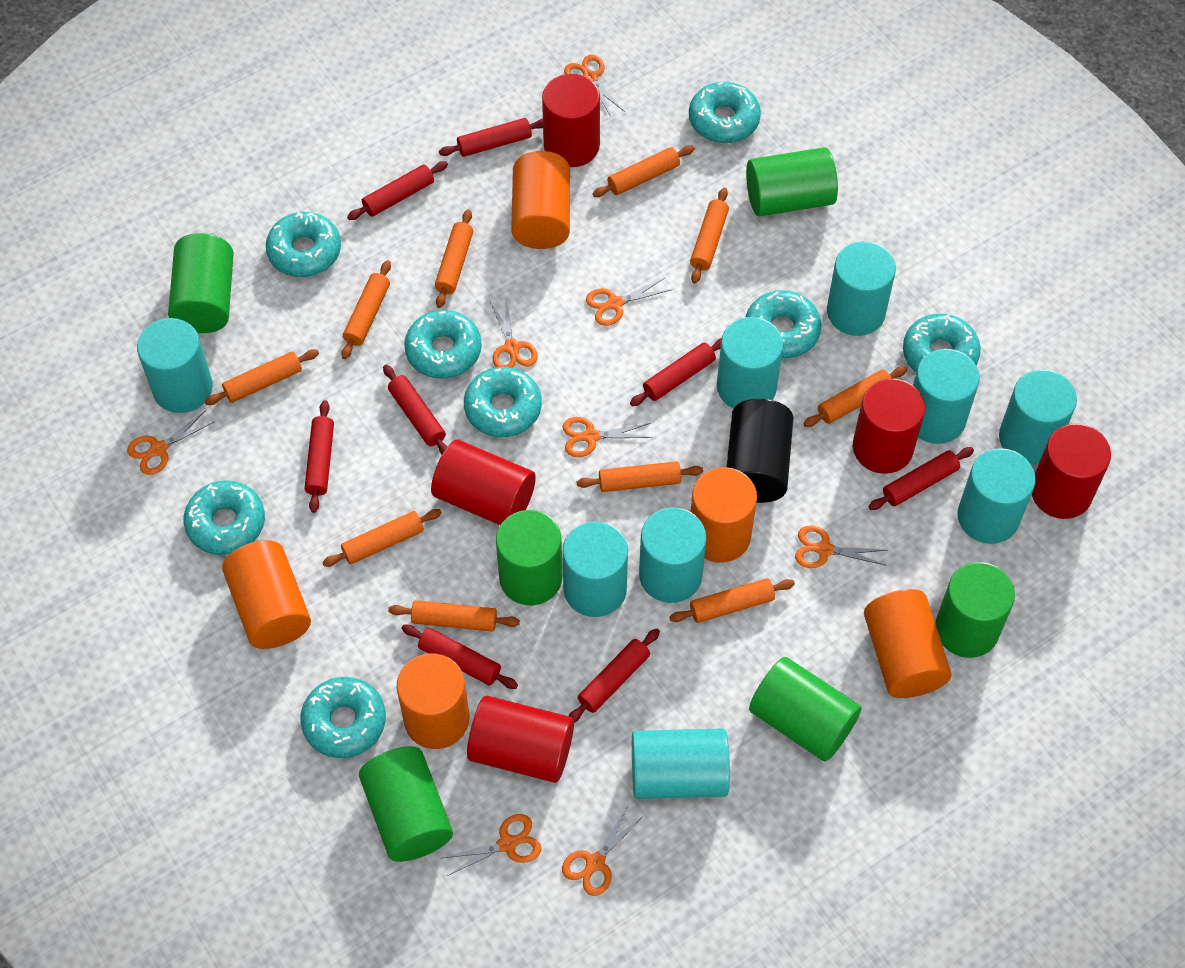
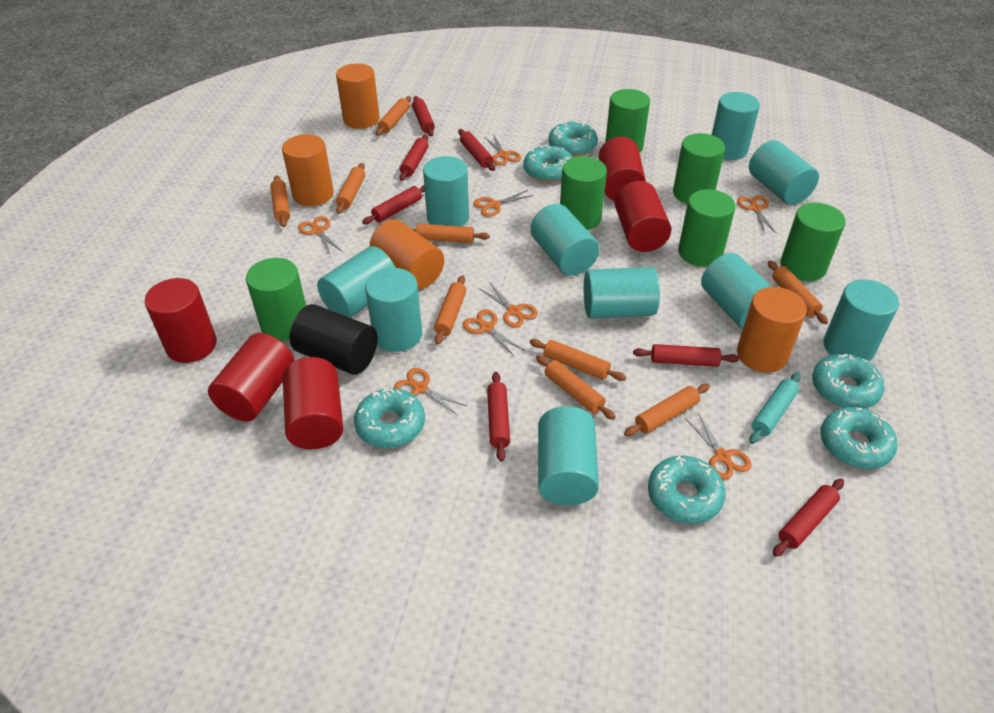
orange cylinder: 5 -> 4
orange rolling pin: 10 -> 9
red rolling pin: 8 -> 7
turquoise cylinder: 9 -> 10
turquoise donut: 8 -> 6
turquoise rolling pin: 0 -> 1

